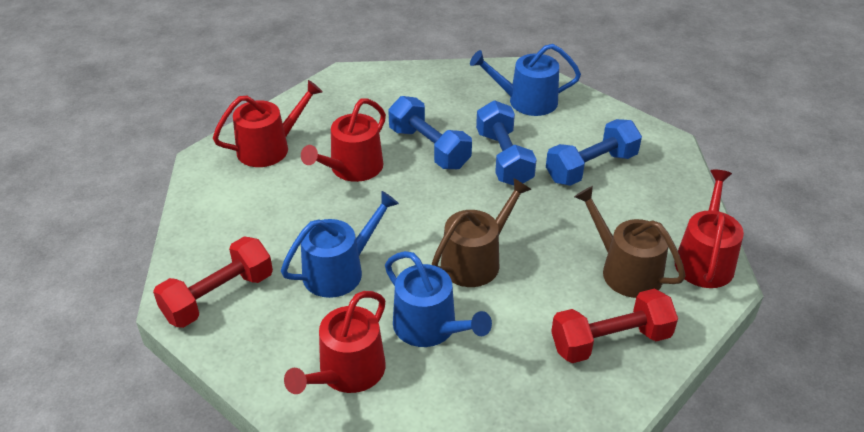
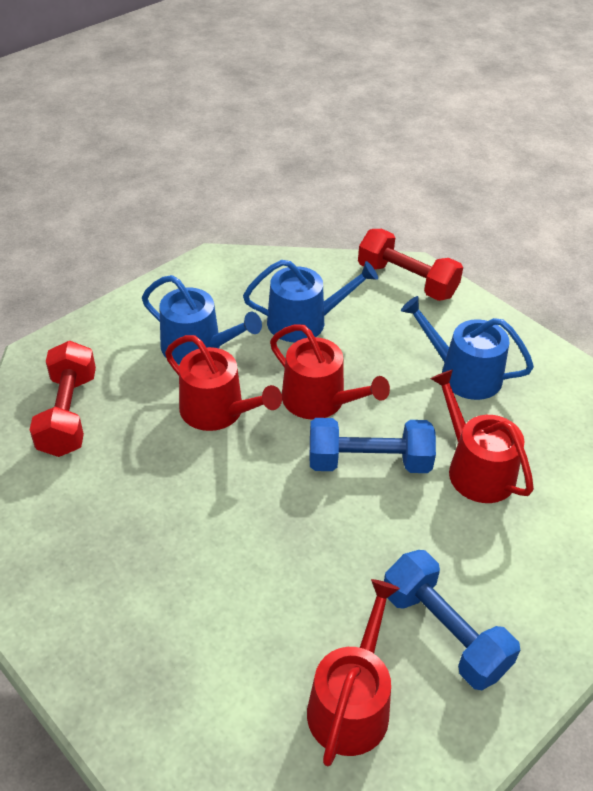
blue dumbbell: 3 -> 2
brown watering can: 2 -> 0

